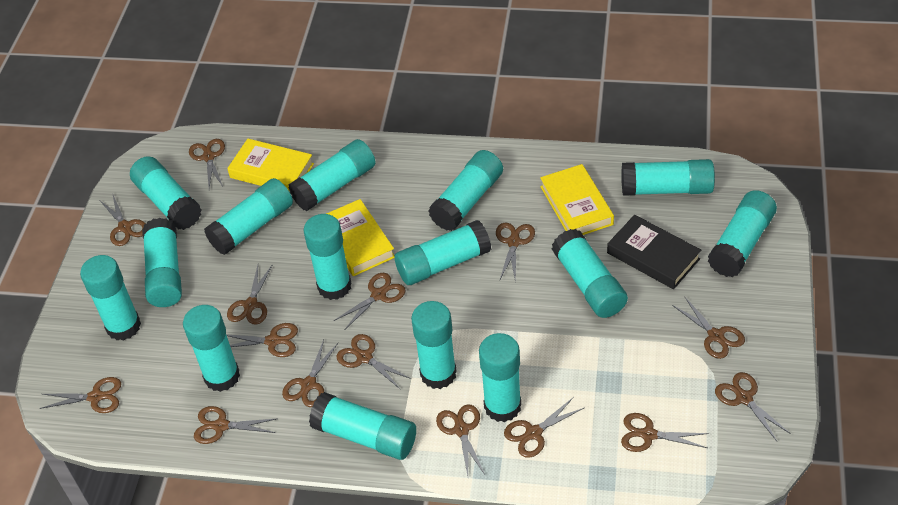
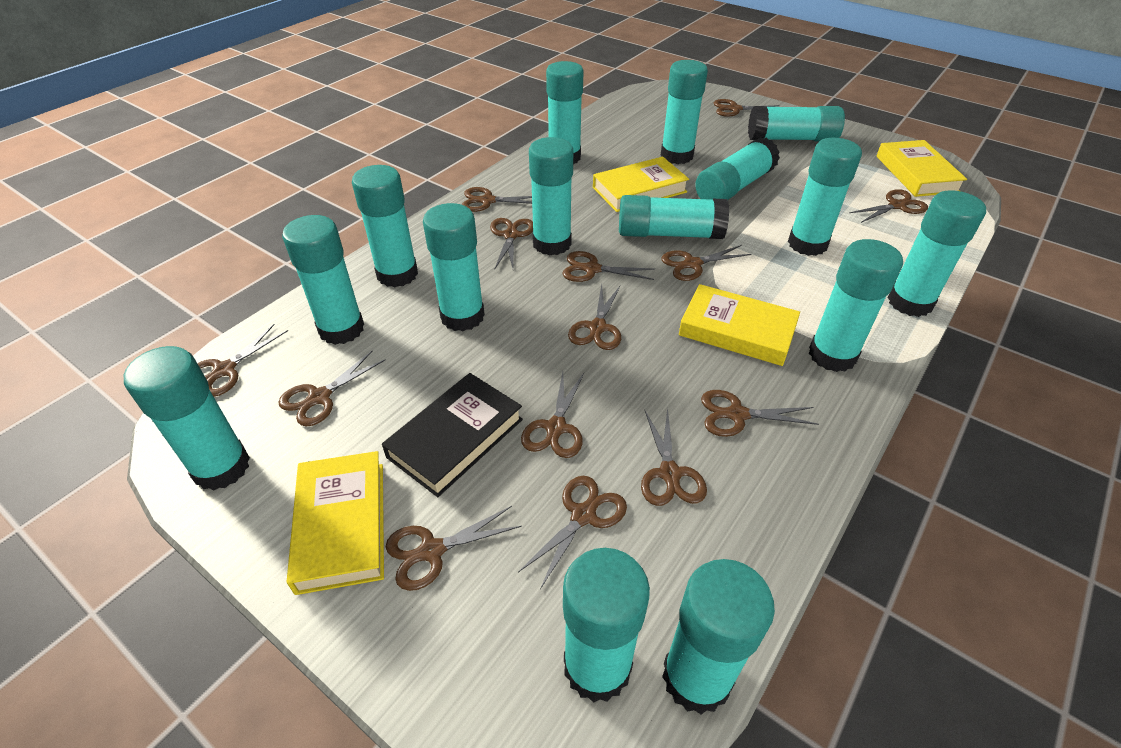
brown scissors: 15 -> 14
yellow book: 3 -> 4

